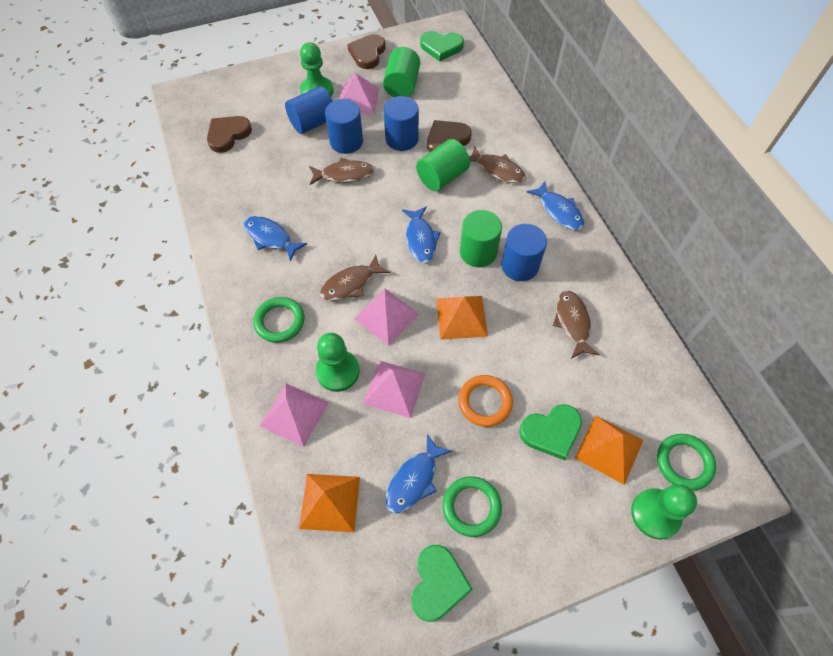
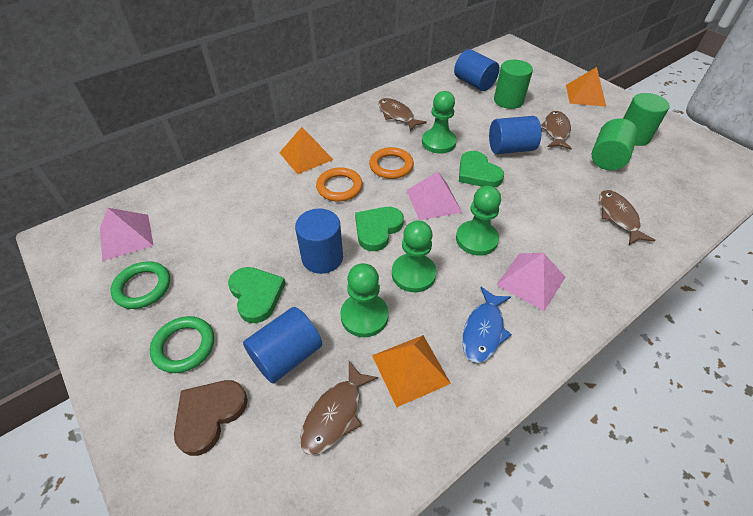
blue fish: 4 -> 1
brown heart: 3 -> 1
green pawn: 3 -> 4
green ring: 3 -> 2
orange ring: 1 -> 2
pink pyramid: 4 -> 3

